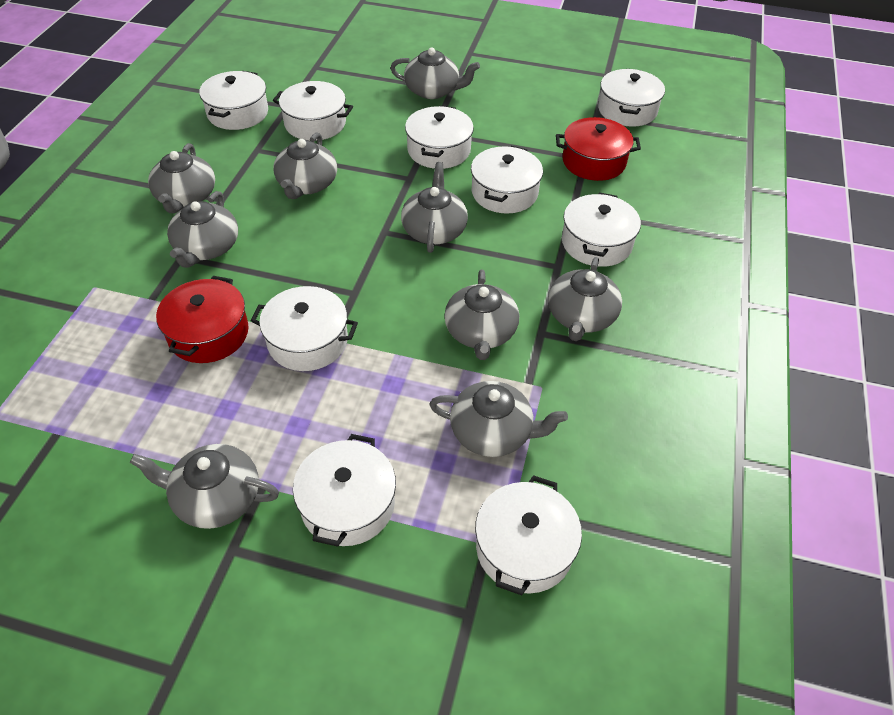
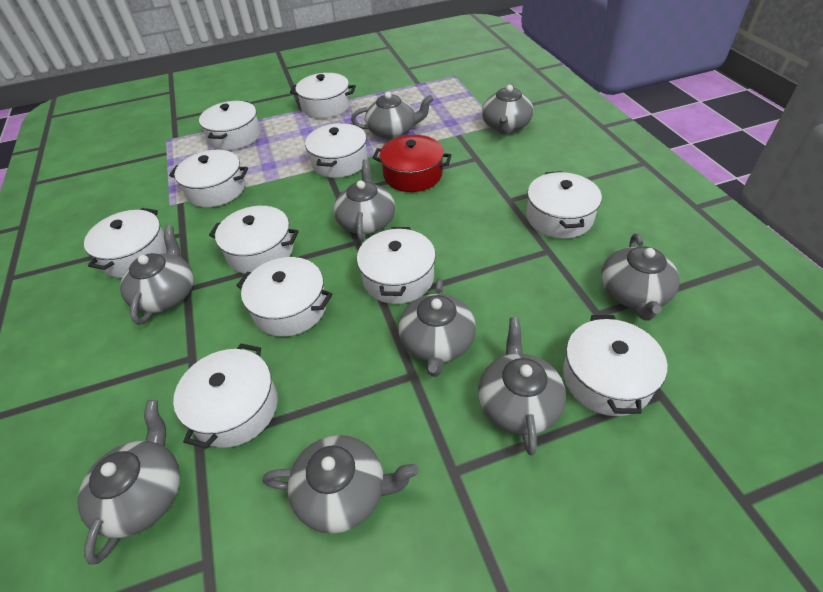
red pot: 2 -> 1
white pot: 9 -> 11

